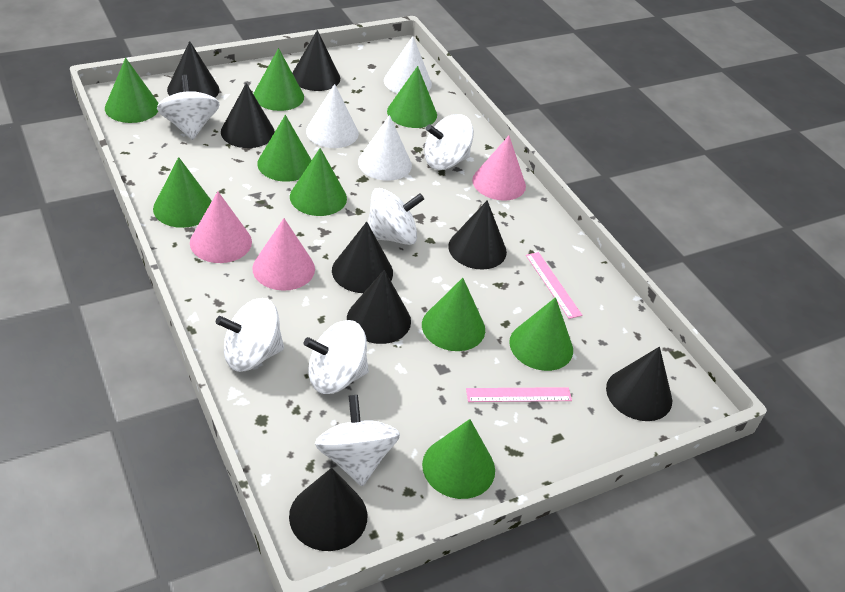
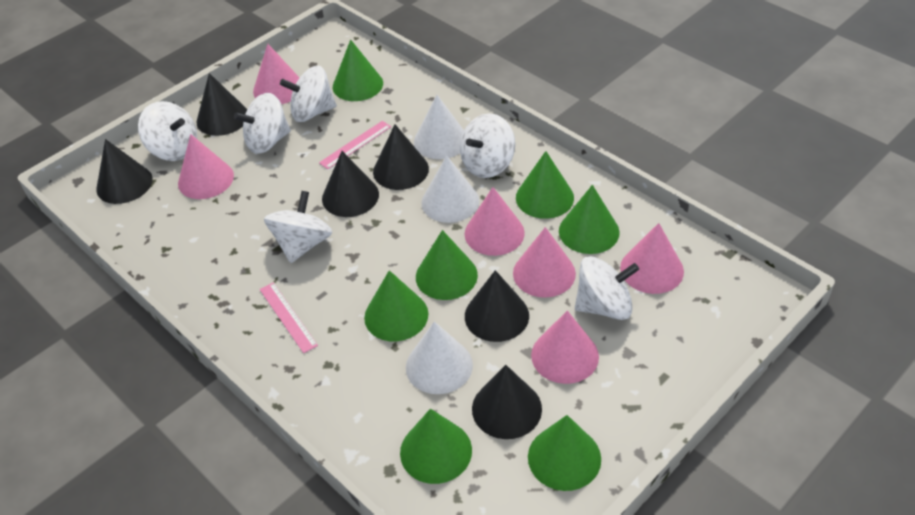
black cone: 8 -> 6
green cone: 9 -> 7
pink cone: 3 -> 6

